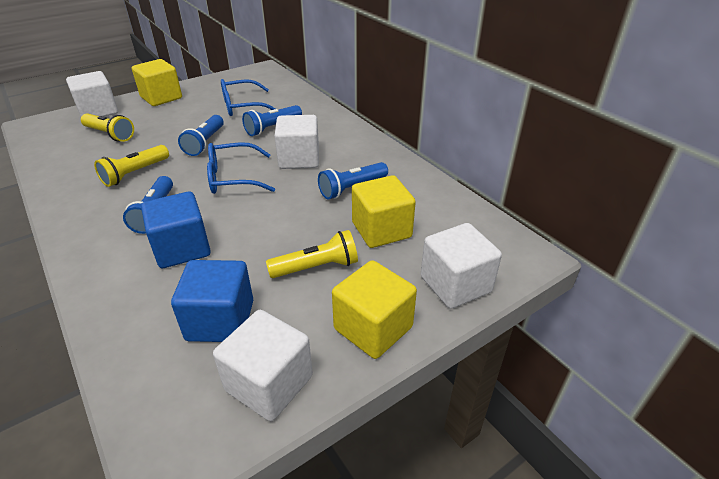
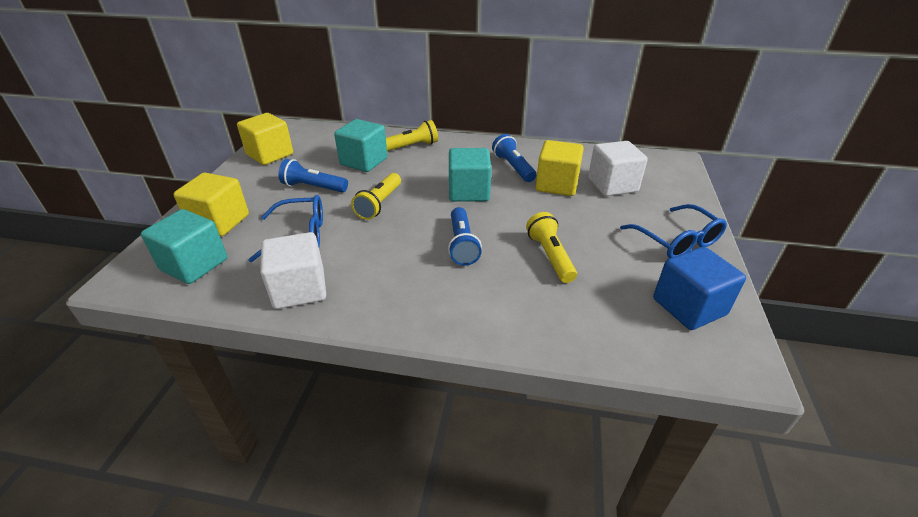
blue cube: 2 -> 1
blue flashlight: 4 -> 3
turquoise cube: 0 -> 3
white cube: 4 -> 2

